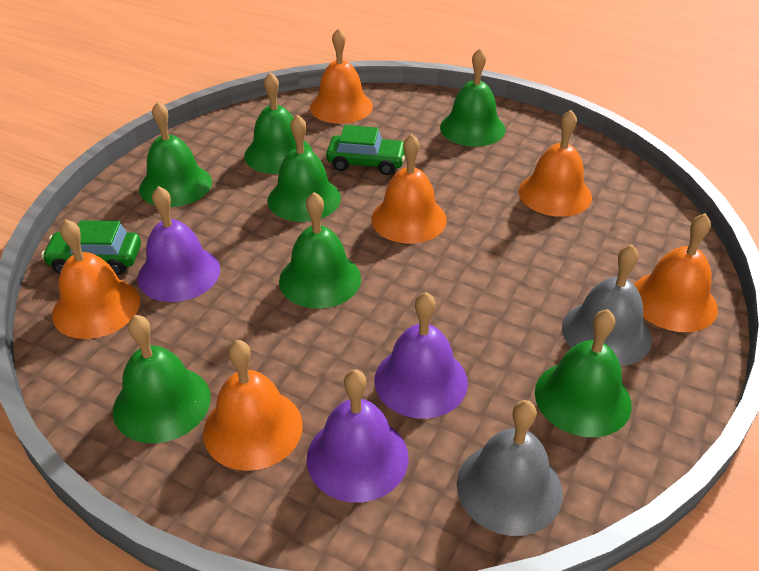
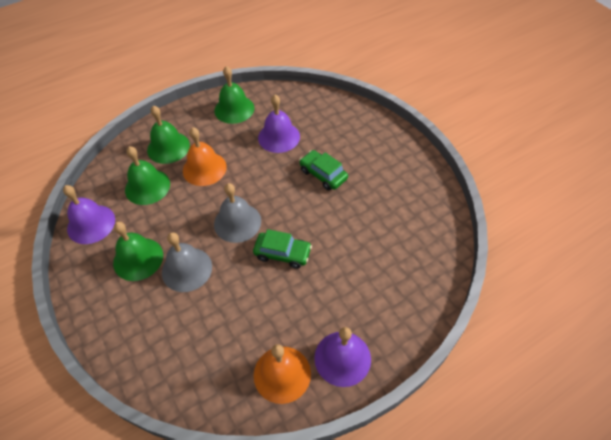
green bell: 7 -> 4
orange bell: 6 -> 2

